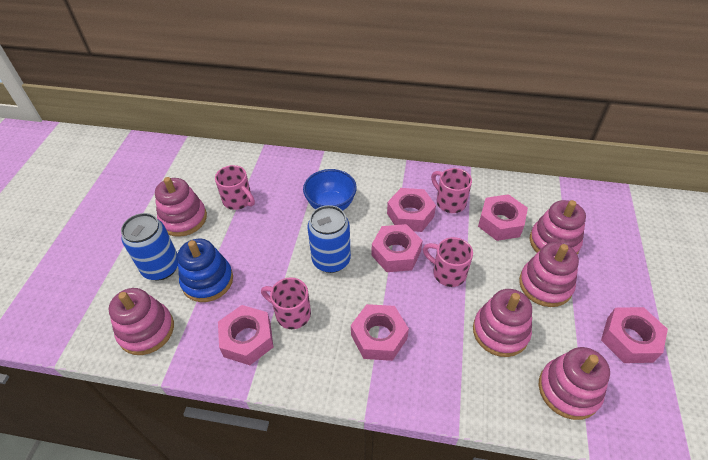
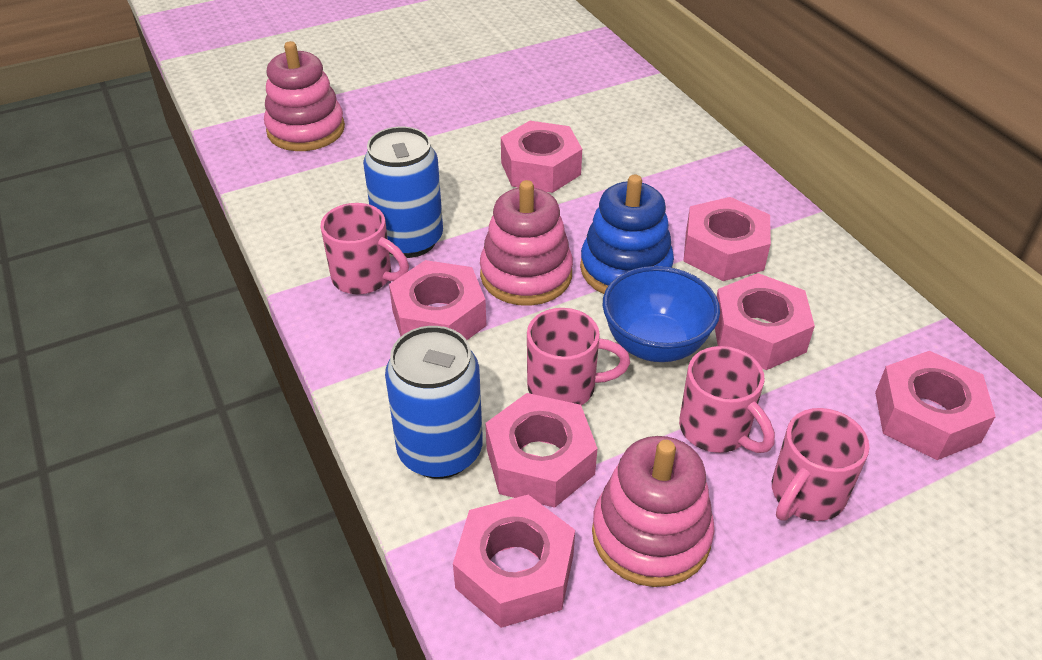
pink nut: 6 -> 7
pink stacking toy: 6 -> 3

